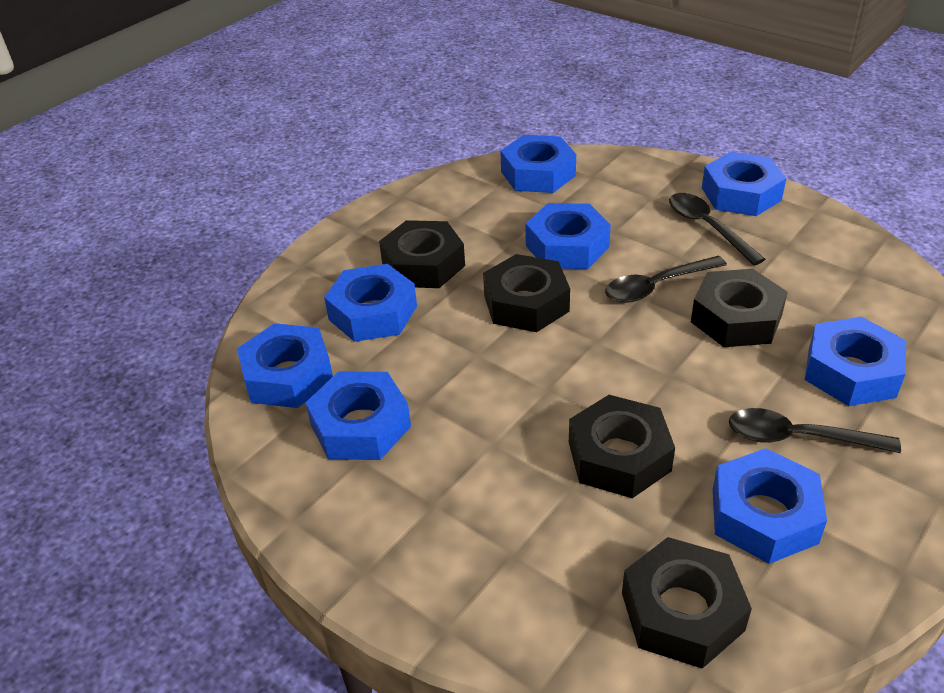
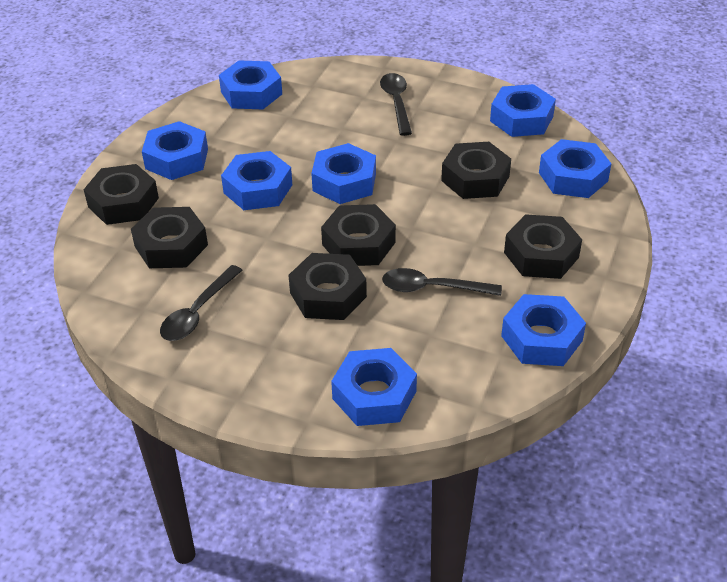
black nut: 5 -> 6

